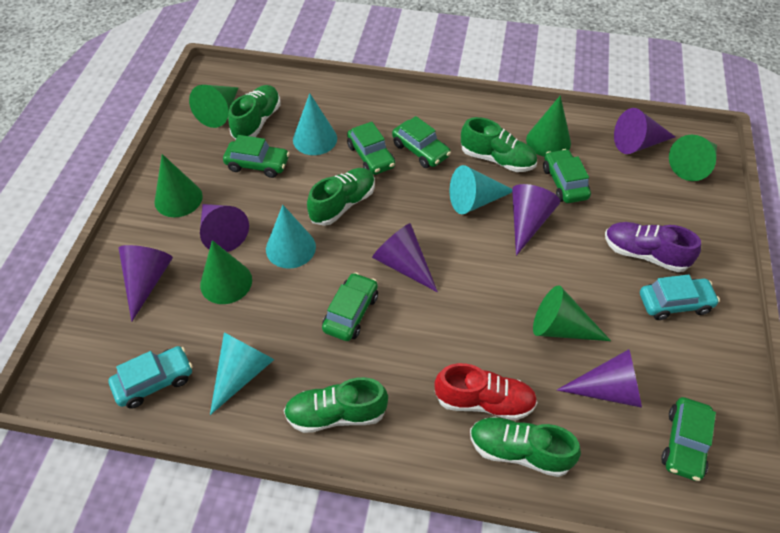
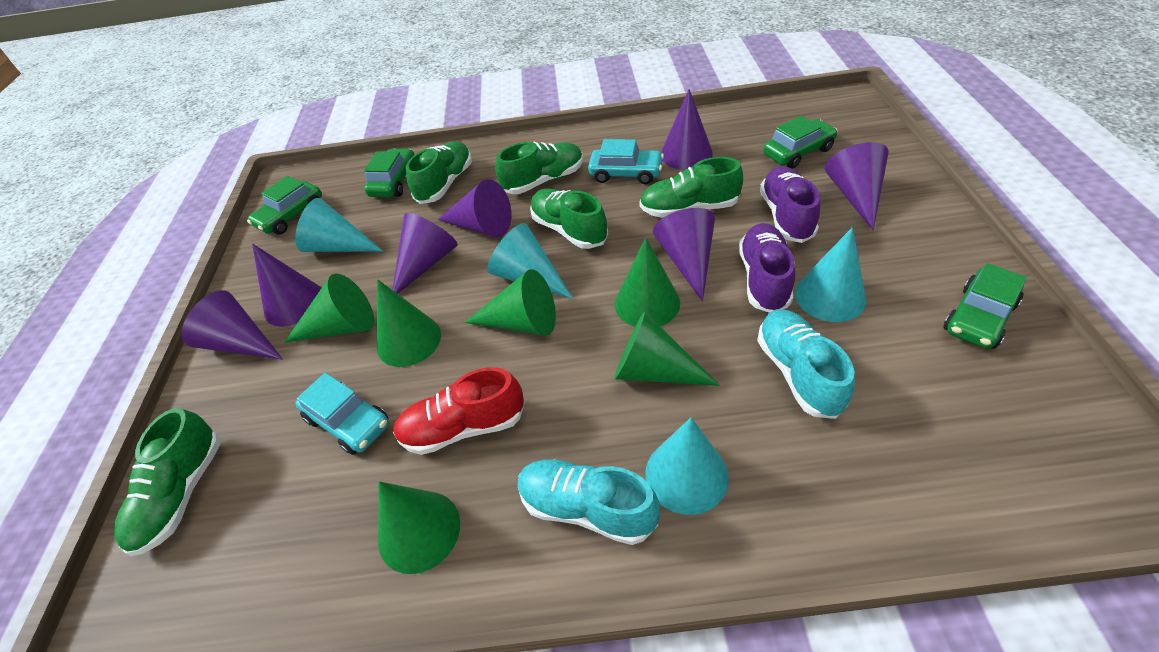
green car: 6 -> 4
purple cone: 6 -> 7
purple shoe: 1 -> 2
turquoise shoe: 0 -> 2

